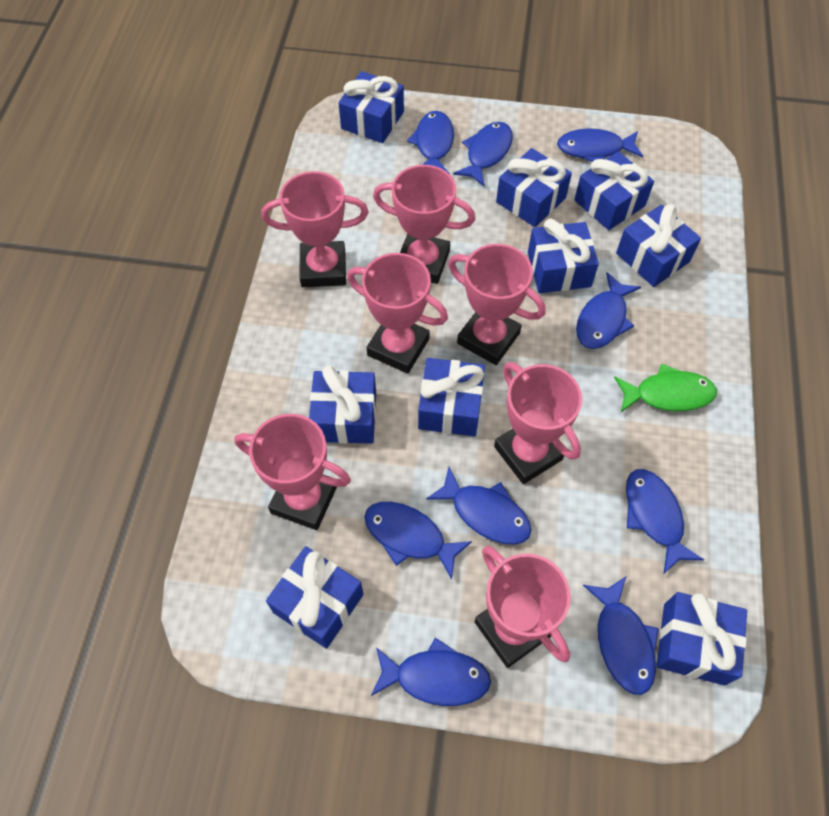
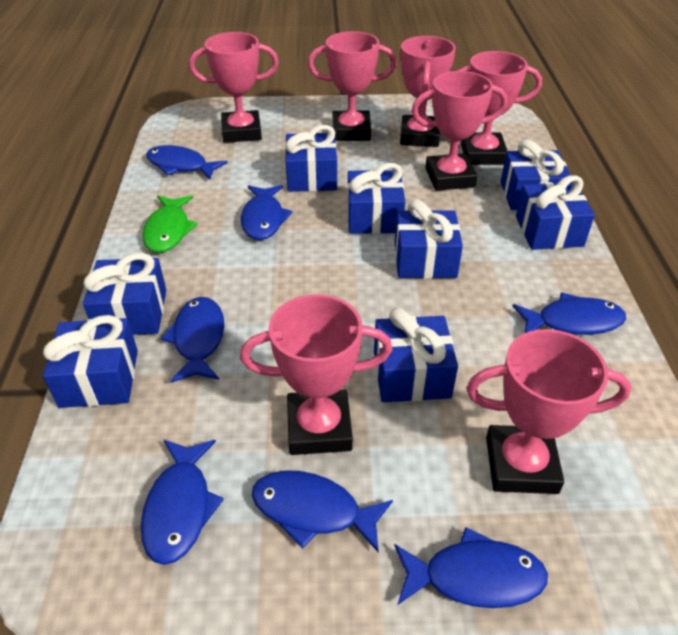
blue fish: 9 -> 7
blue gift: 9 -> 8

